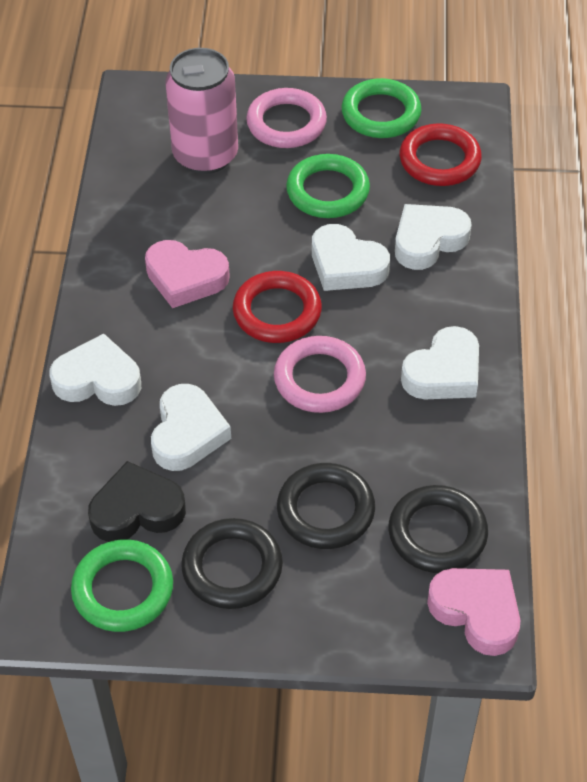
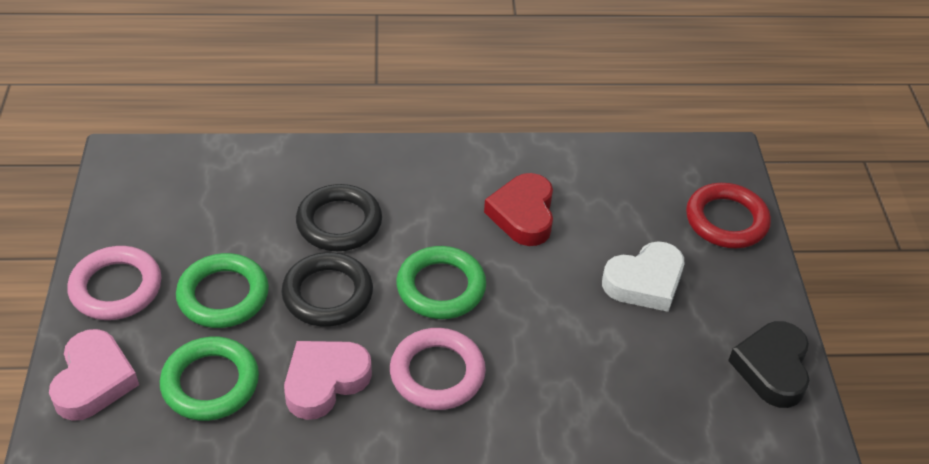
black ring: 3 -> 2
pink can: 1 -> 0
red heart: 0 -> 1
red ring: 2 -> 1
white heart: 5 -> 1

